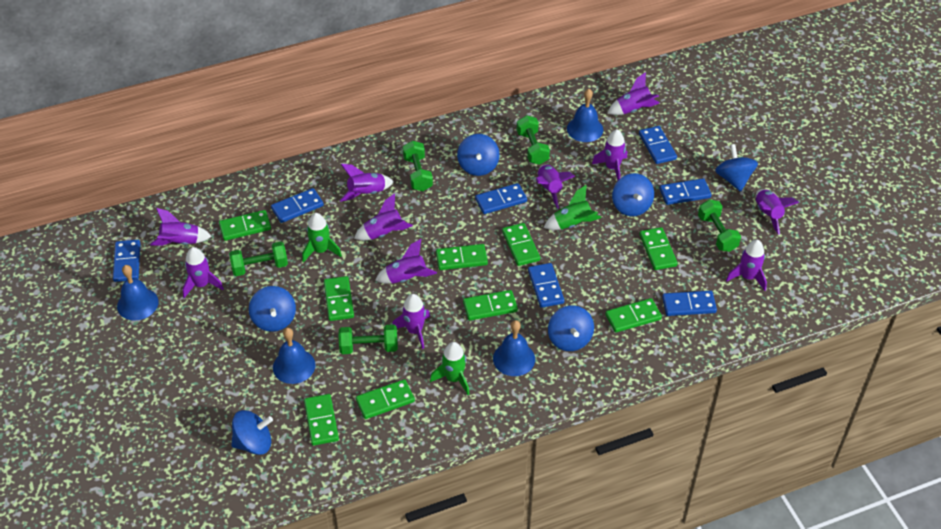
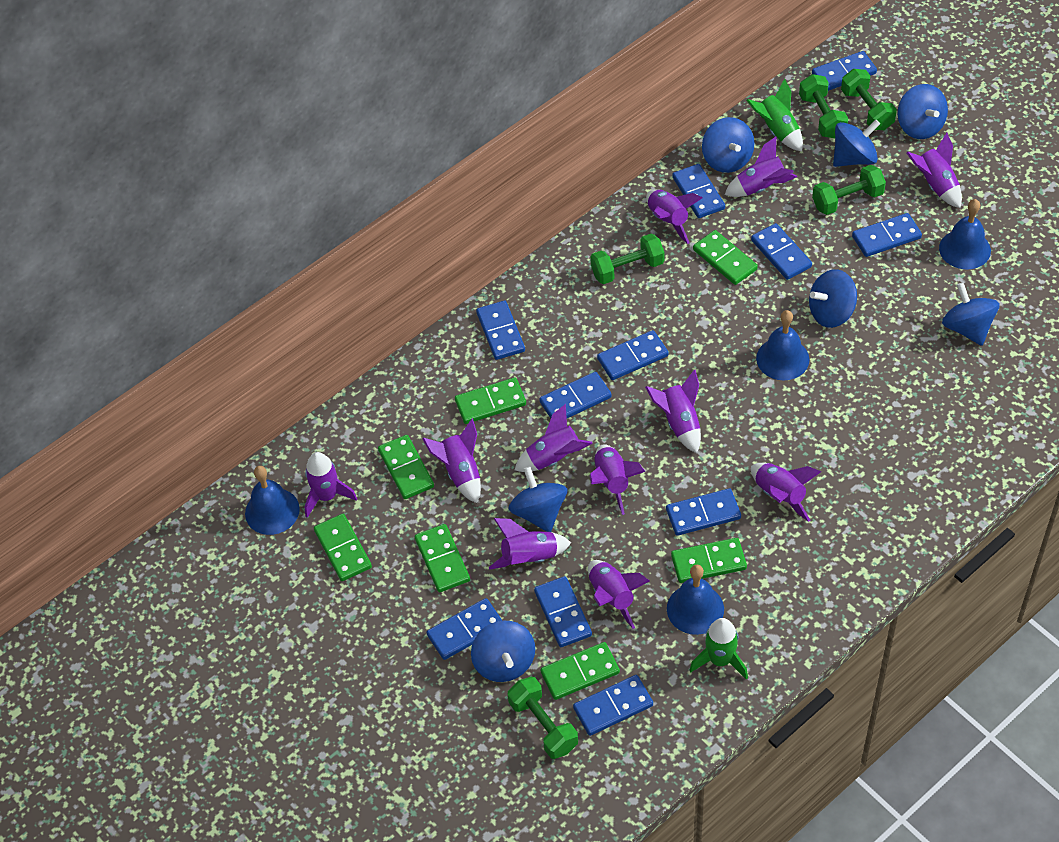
blue domino: 7 -> 11
blue spinning top: 6 -> 7
green domino: 9 -> 7
green rocket: 3 -> 2

